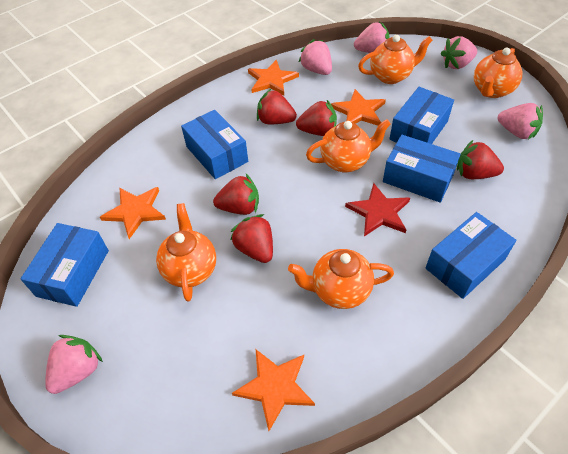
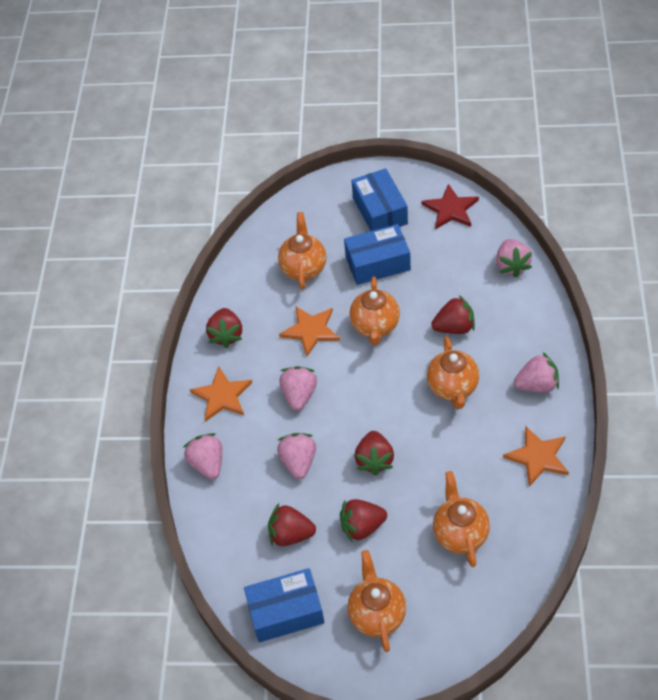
blue box: 5 -> 3
orange star: 4 -> 3

